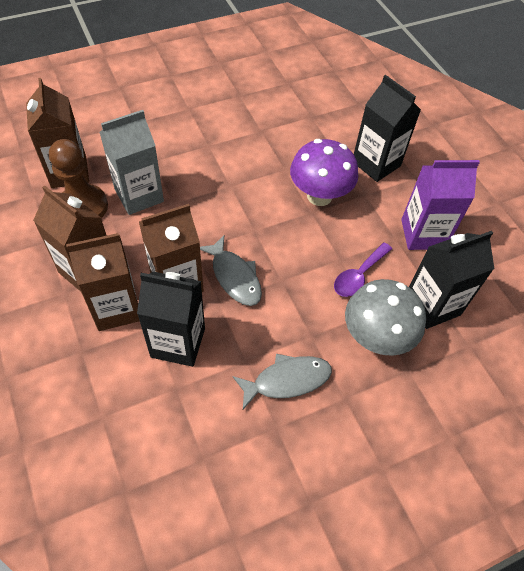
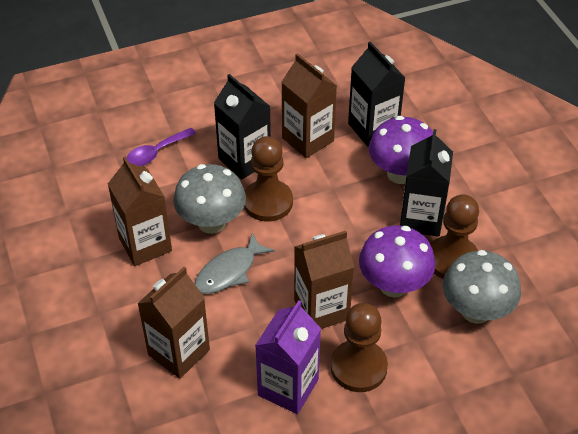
brown pawn: 1 -> 3
grey carton: 1 -> 0
grey fish: 2 -> 1
grey mushroom: 1 -> 2
purple mushroom: 1 -> 2

